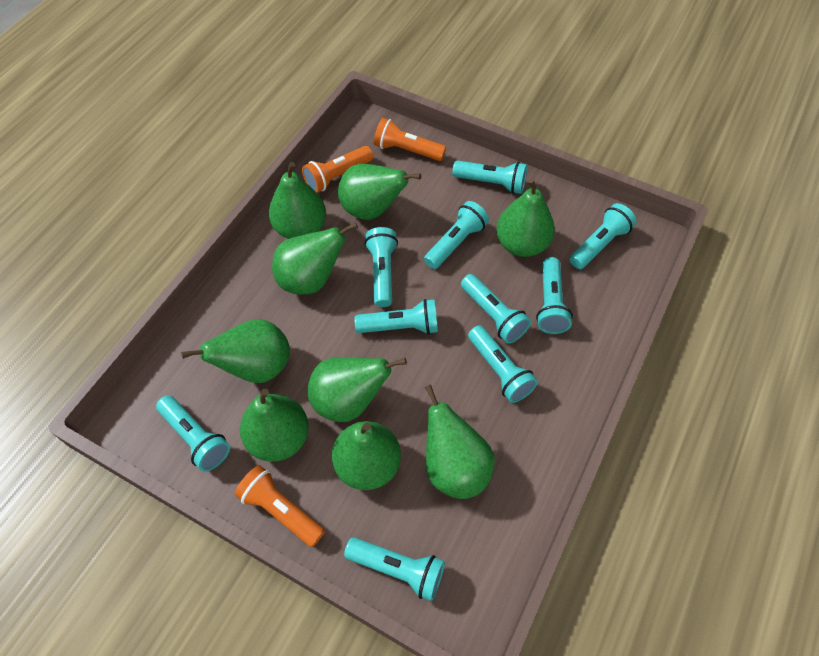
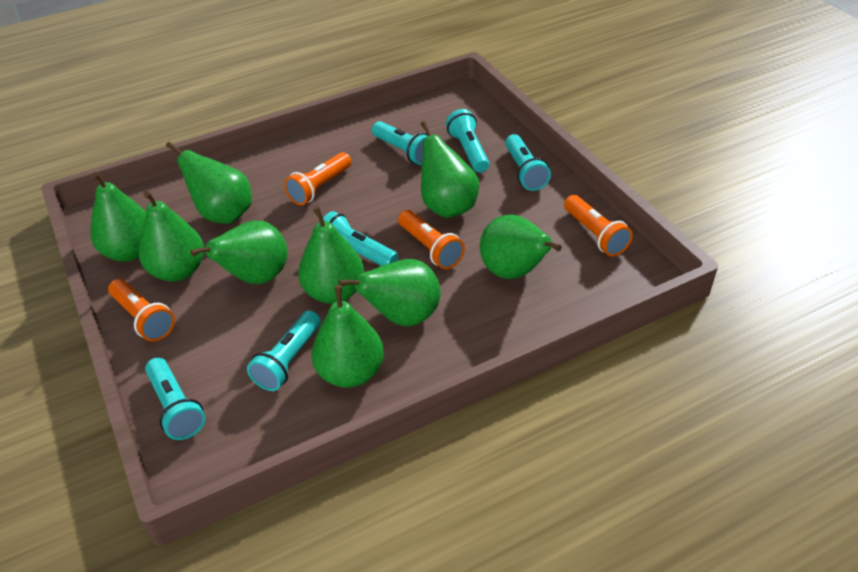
orange flashlight: 3 -> 4
turquoise flashlight: 10 -> 6

